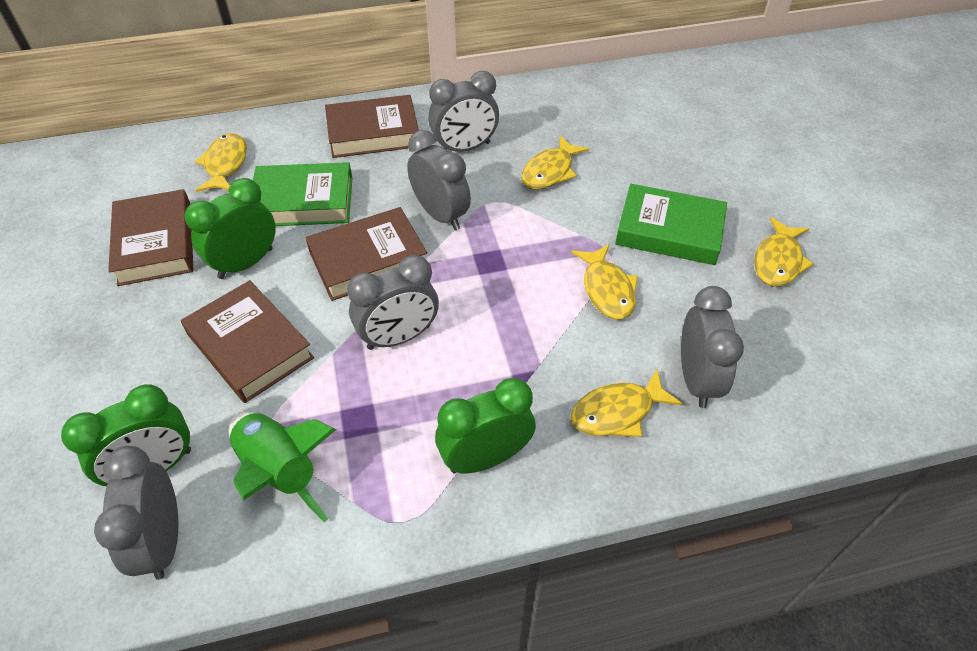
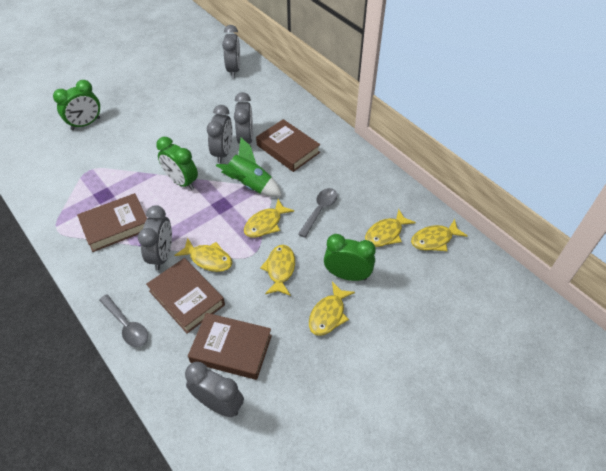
green book: 2 -> 0
grey spoon: 0 -> 2
yellow fish: 5 -> 6

